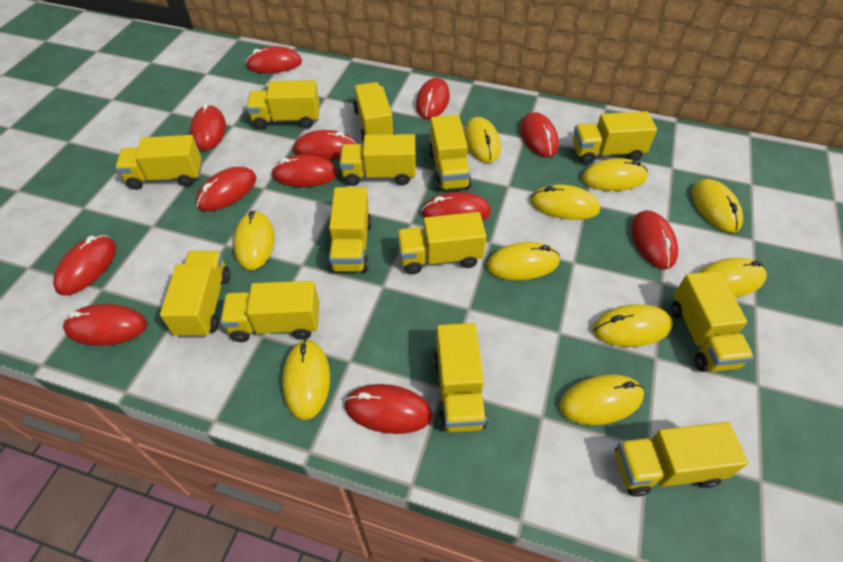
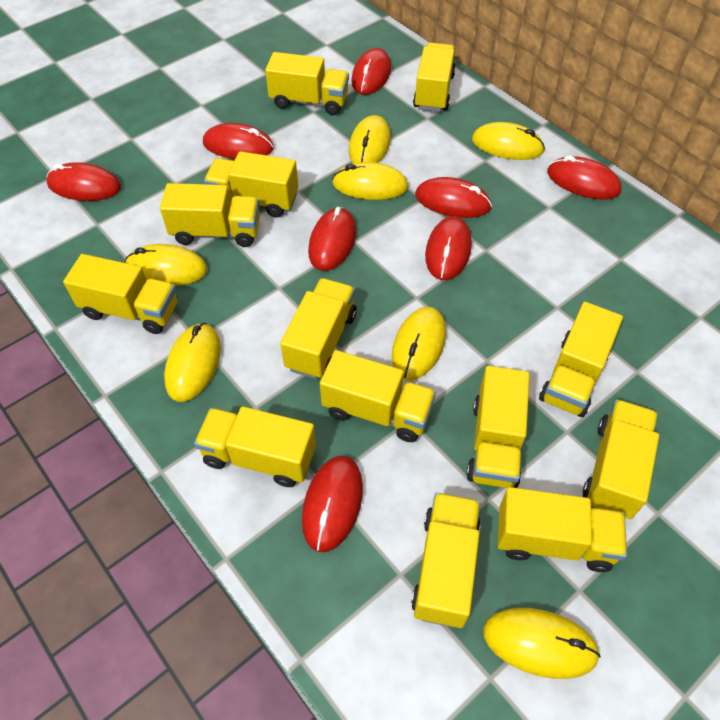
red mouse: 12 -> 8
yellow mouse: 10 -> 7

